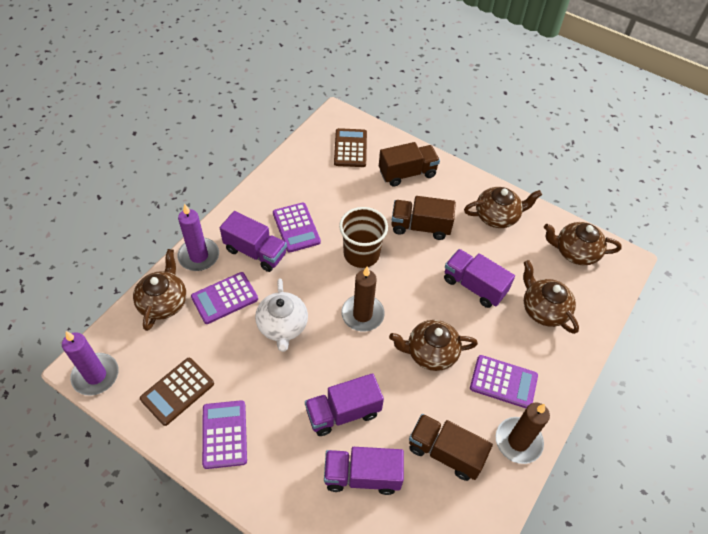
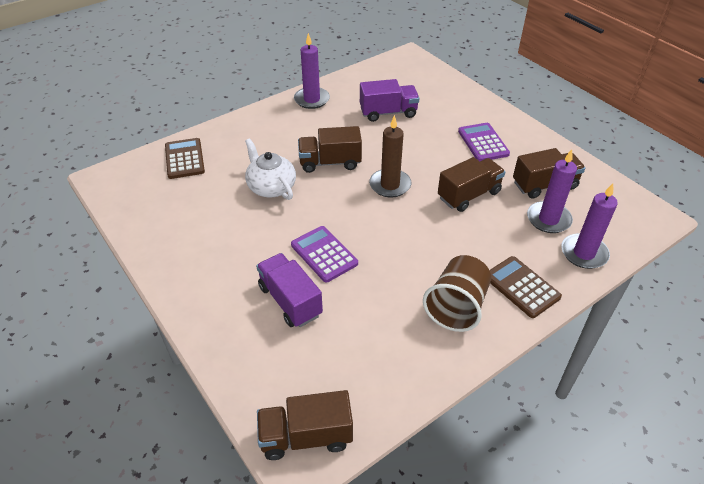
brown candle: 2 -> 1
brown teapot: 5 -> 0
brown truck: 3 -> 4
purple calculator: 4 -> 2
purple candle: 2 -> 3
purple truck: 4 -> 2

